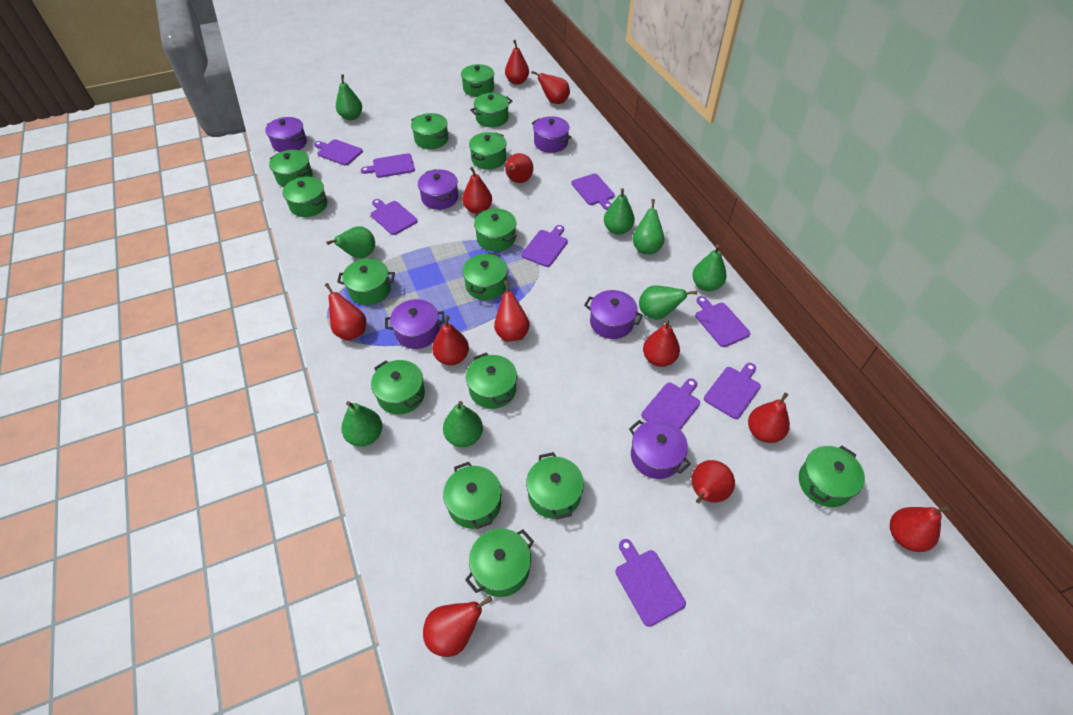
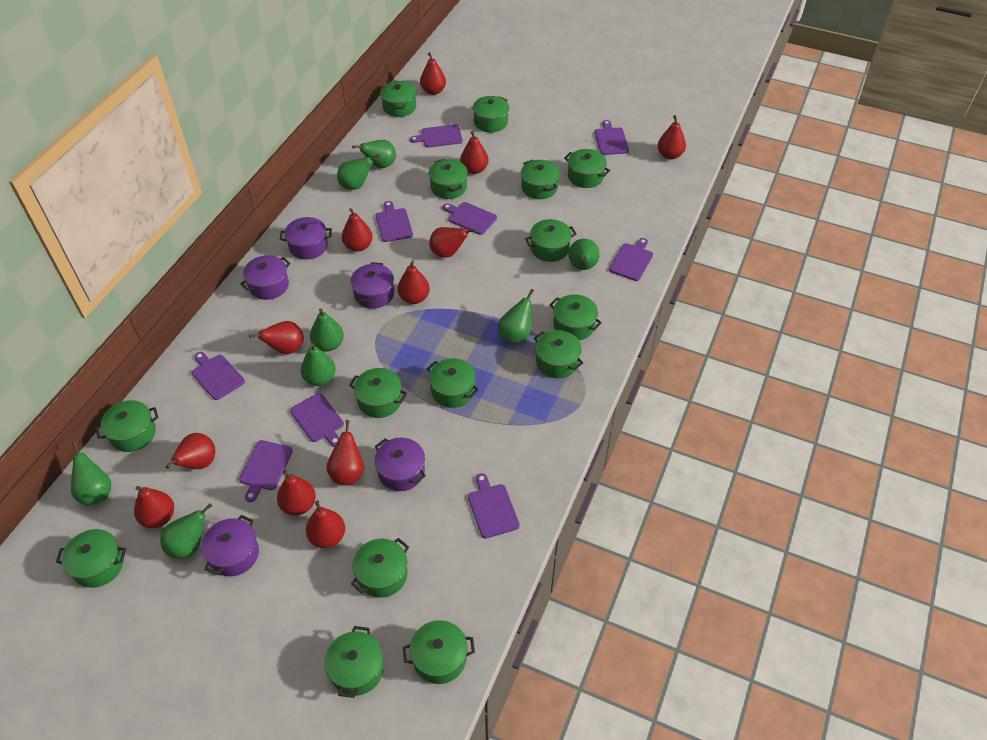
purple pot: 6 -> 5

